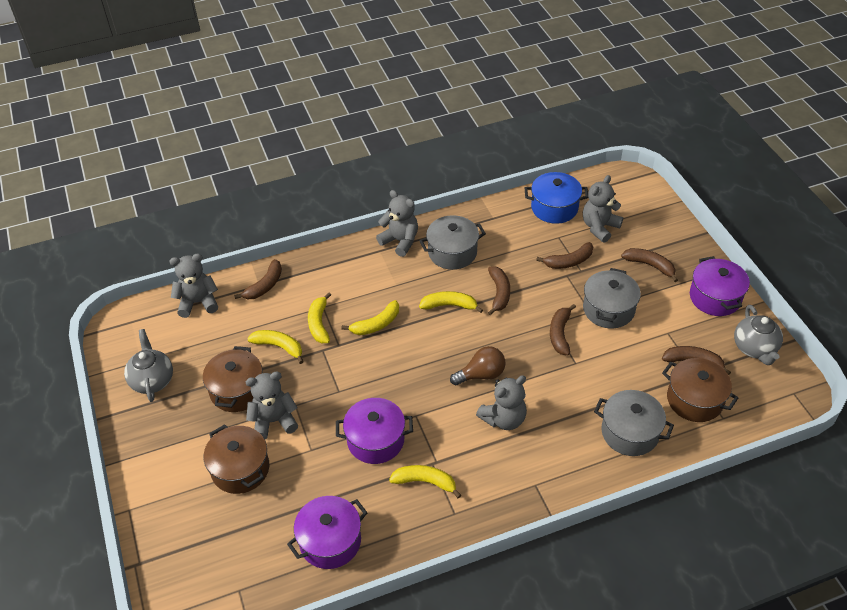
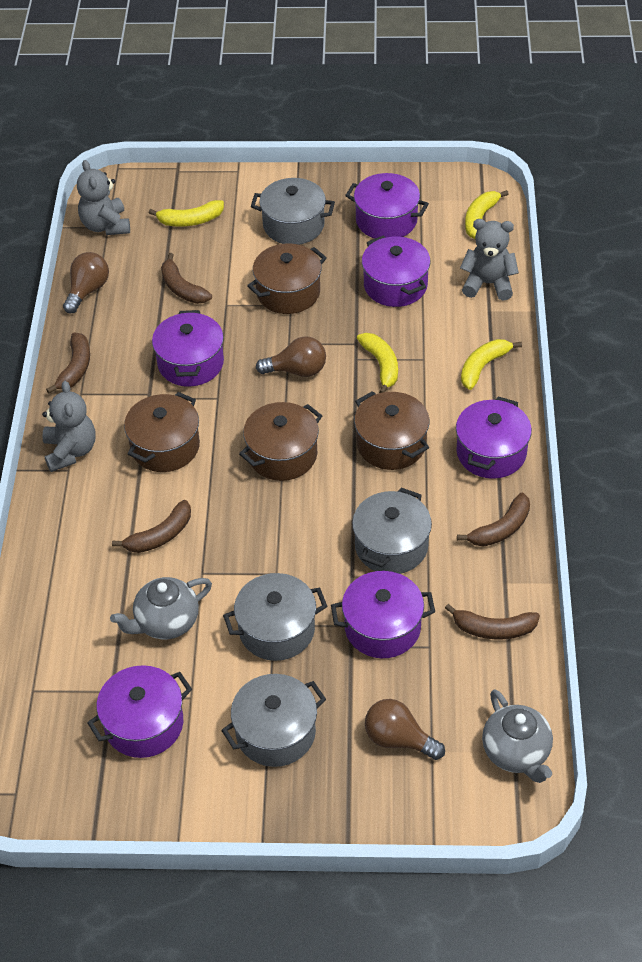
blue pot: 1 -> 0
brown banana: 6 -> 5
brown light bulb: 1 -> 3
brown pot: 3 -> 4
grey pot: 3 -> 4
grey teddy bear: 5 -> 3
purple pot: 3 -> 6
yellow banana: 5 -> 4

